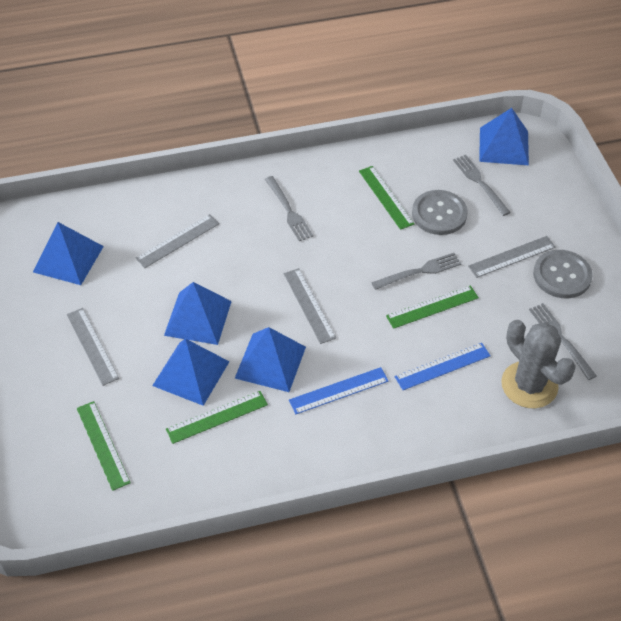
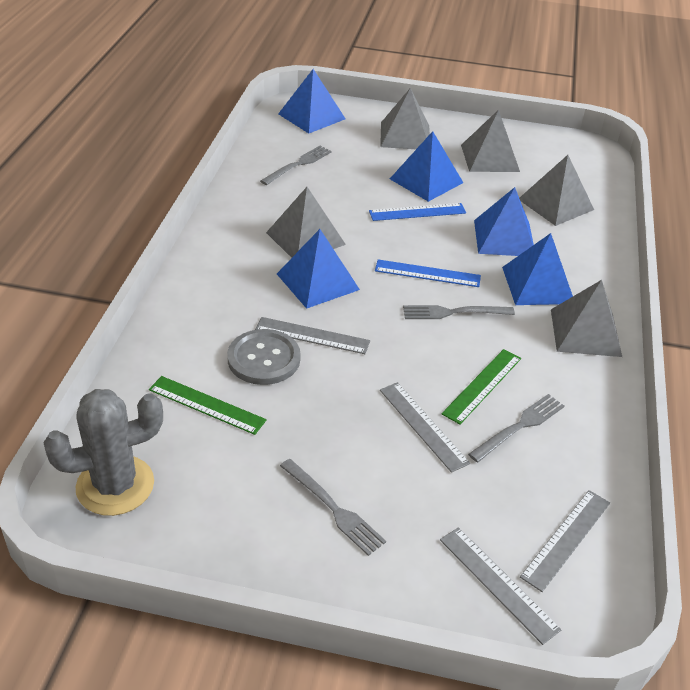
green ruler: 4 -> 2
grey button: 2 -> 1
grey pyramid: 0 -> 5

